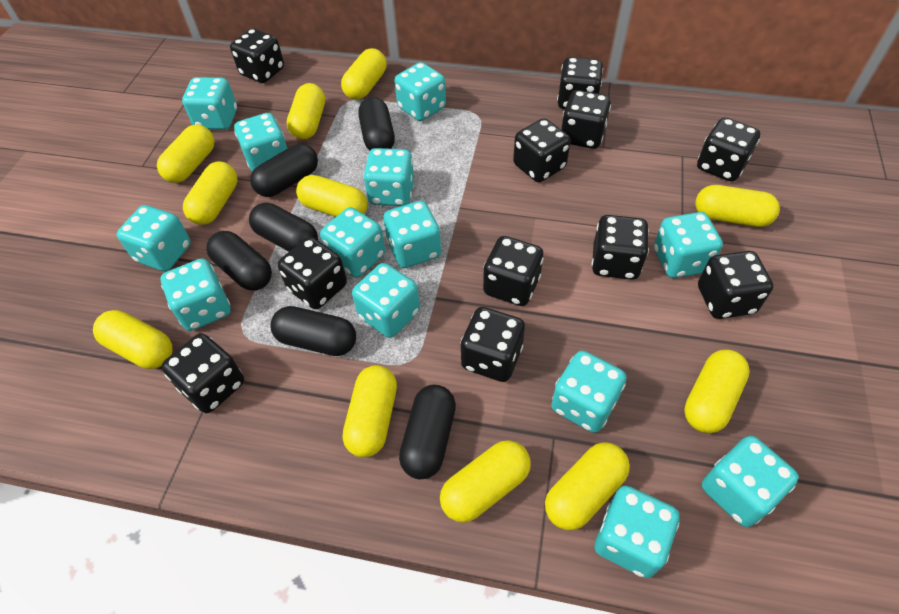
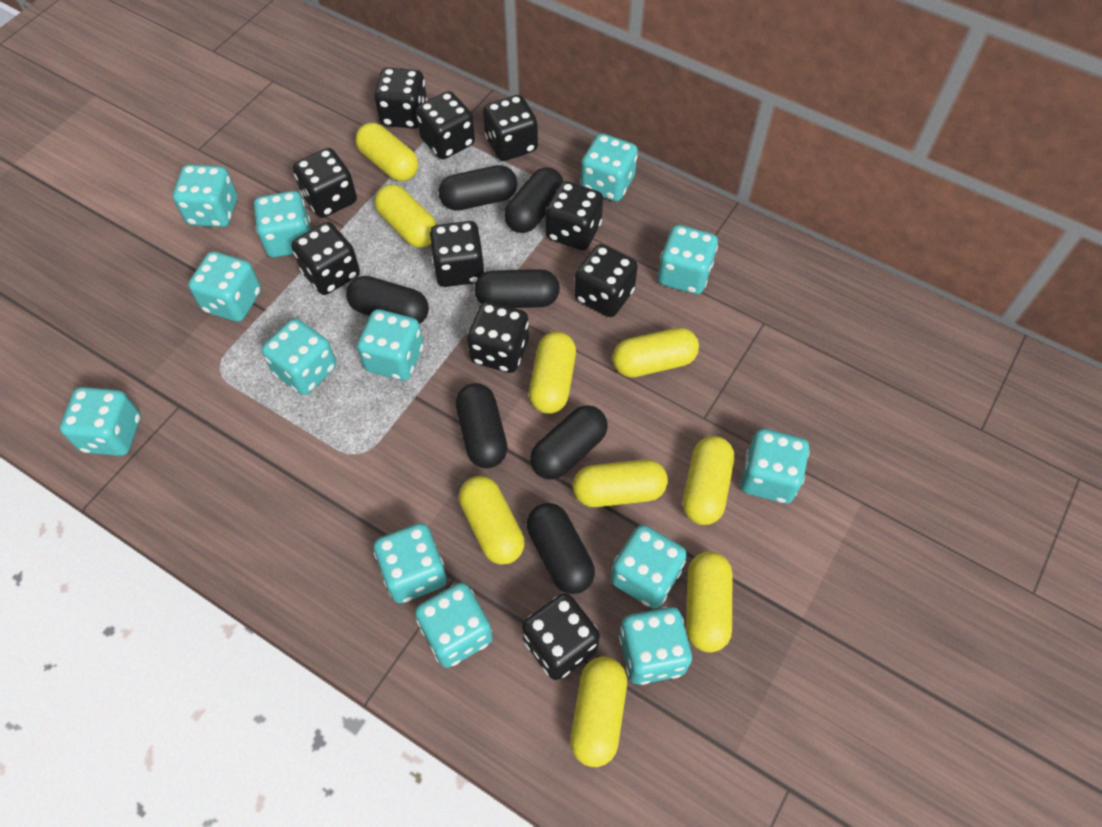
black capsule: 6 -> 7
black dice: 11 -> 10
yellow capsule: 11 -> 9

